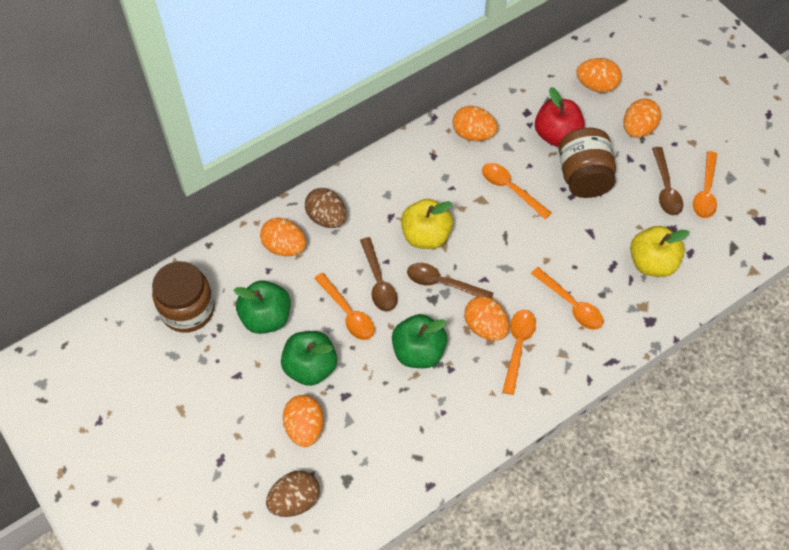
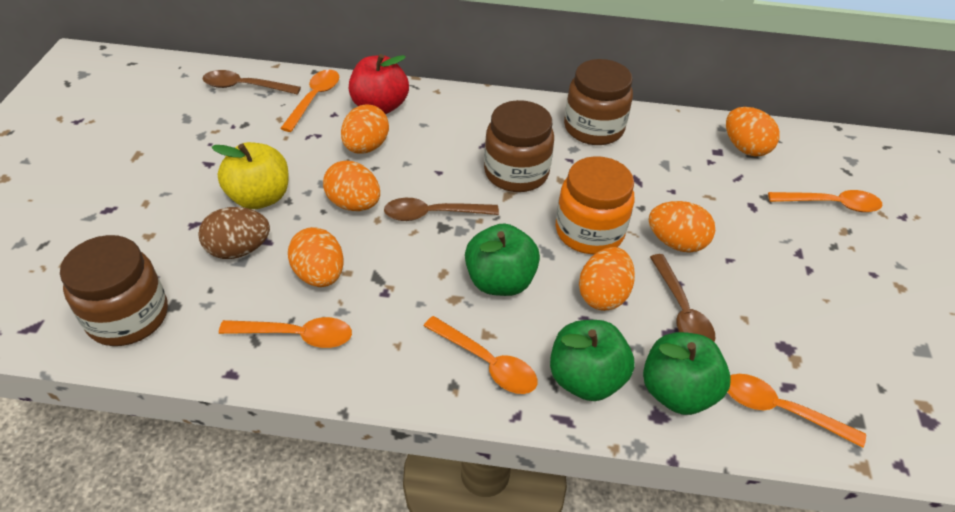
brown egg: 2 -> 1
brown jar: 2 -> 3
orange jar: 0 -> 1
yellow apple: 2 -> 1

